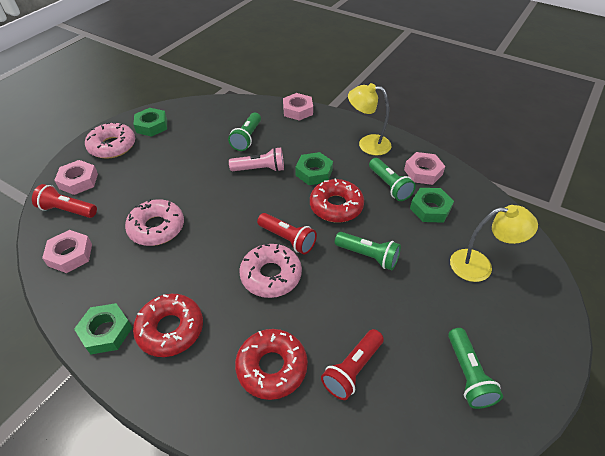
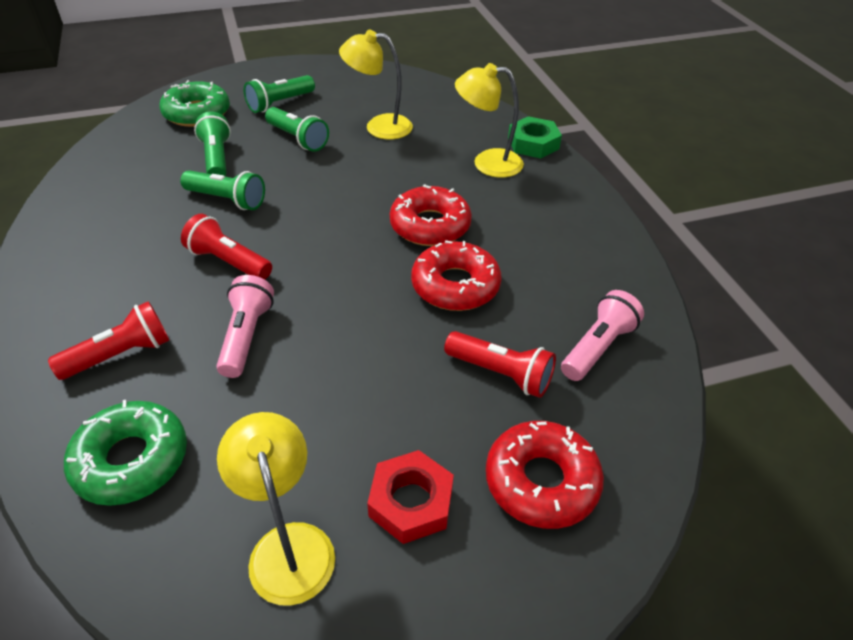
green donut: 0 -> 2
green nut: 4 -> 1
pink donut: 3 -> 0
pink flashlight: 1 -> 2
pink nut: 4 -> 0
red nut: 0 -> 1
yellow lamp: 2 -> 3

